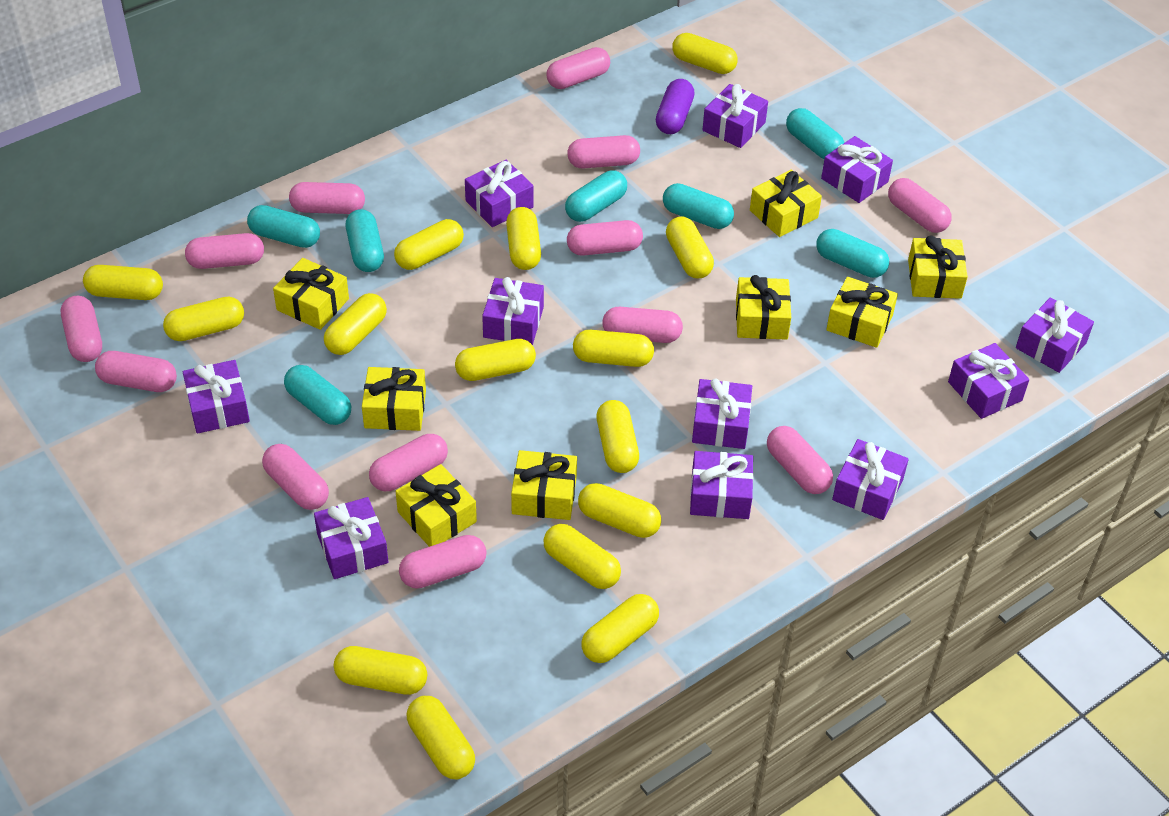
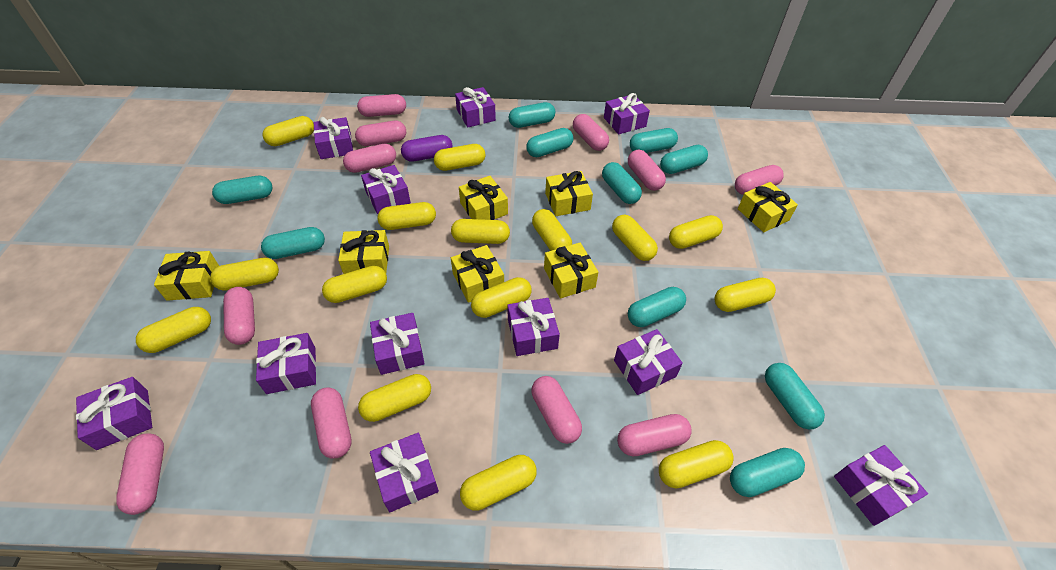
pink capsule: 13 -> 11
turquoise capsule: 7 -> 10
yellow gift: 8 -> 7

